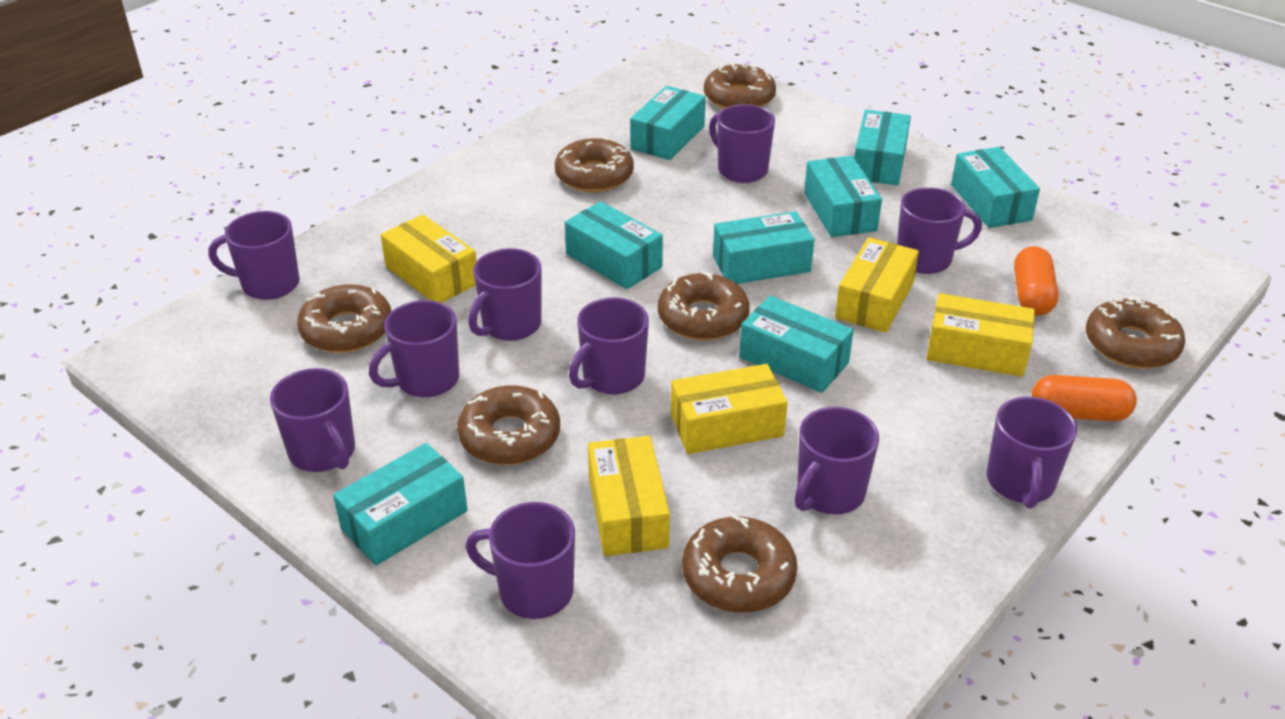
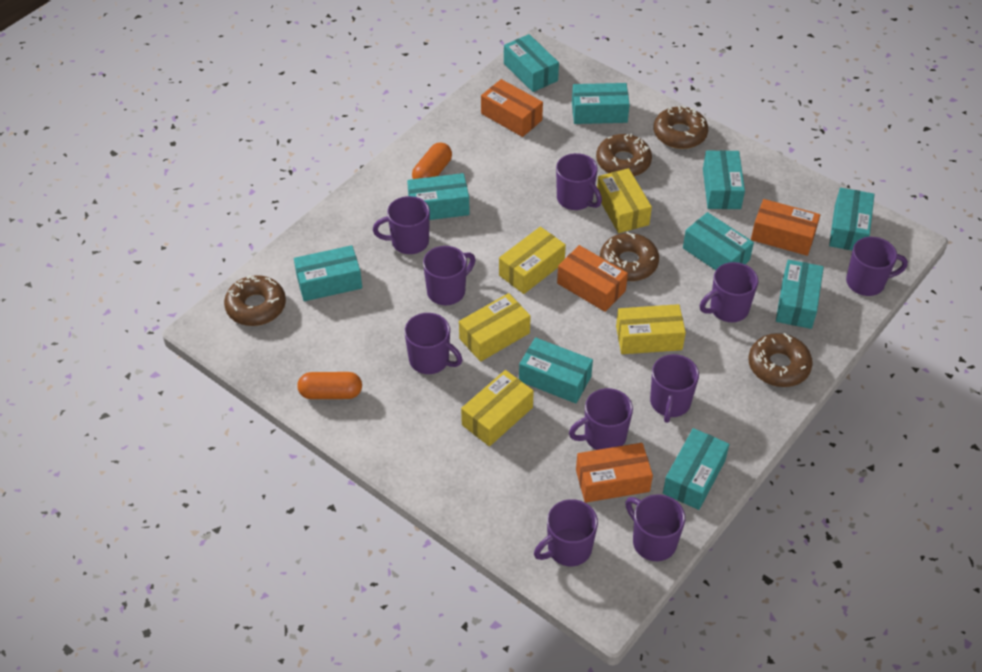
brown donut: 7 -> 5
orange box: 0 -> 4
turquoise box: 8 -> 10

